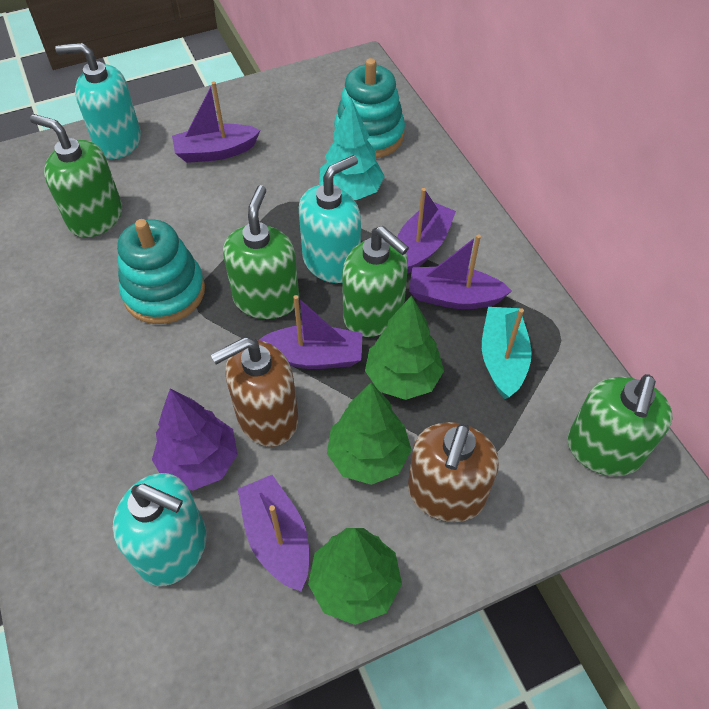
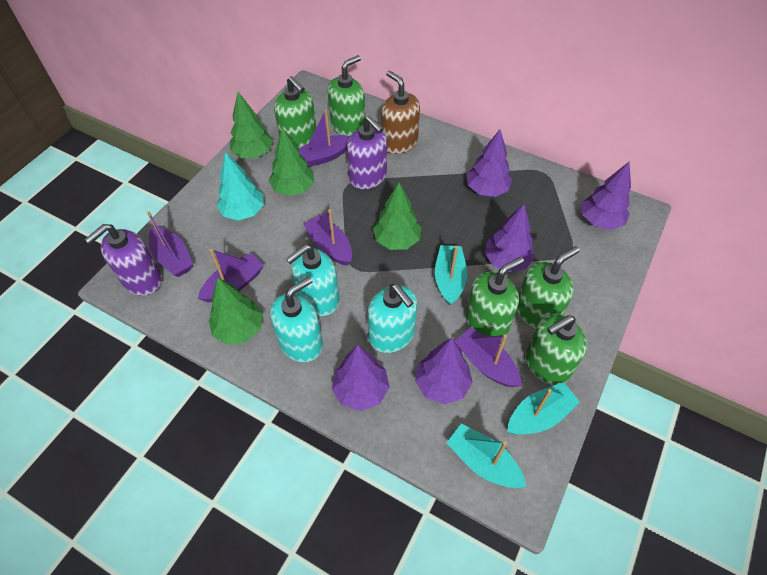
brown soap dispenser: 2 -> 1
green soap dispenser: 4 -> 5
green tree: 3 -> 4
purple soap dispenser: 0 -> 2
purple tree: 1 -> 5
turquoise boat: 1 -> 3
turquoise stacking toy: 2 -> 0

